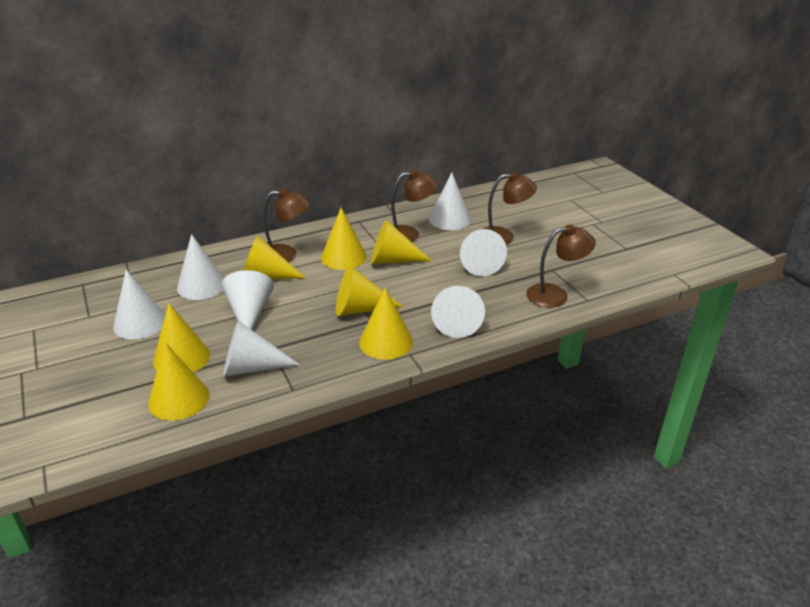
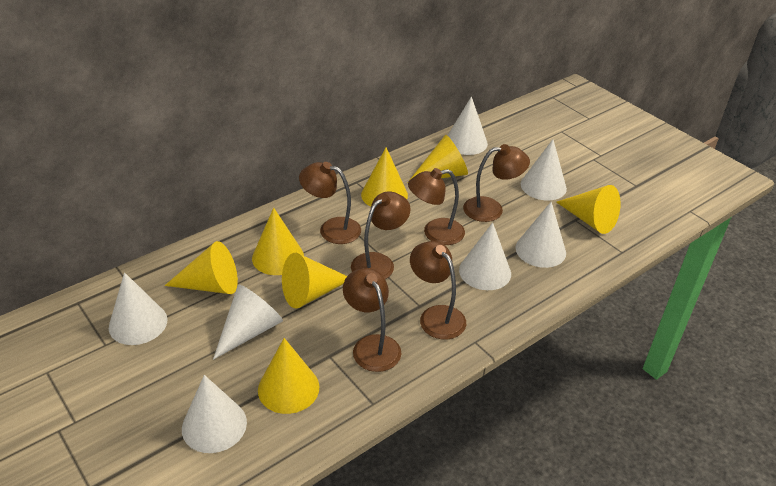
brown lamp: 4 -> 6

